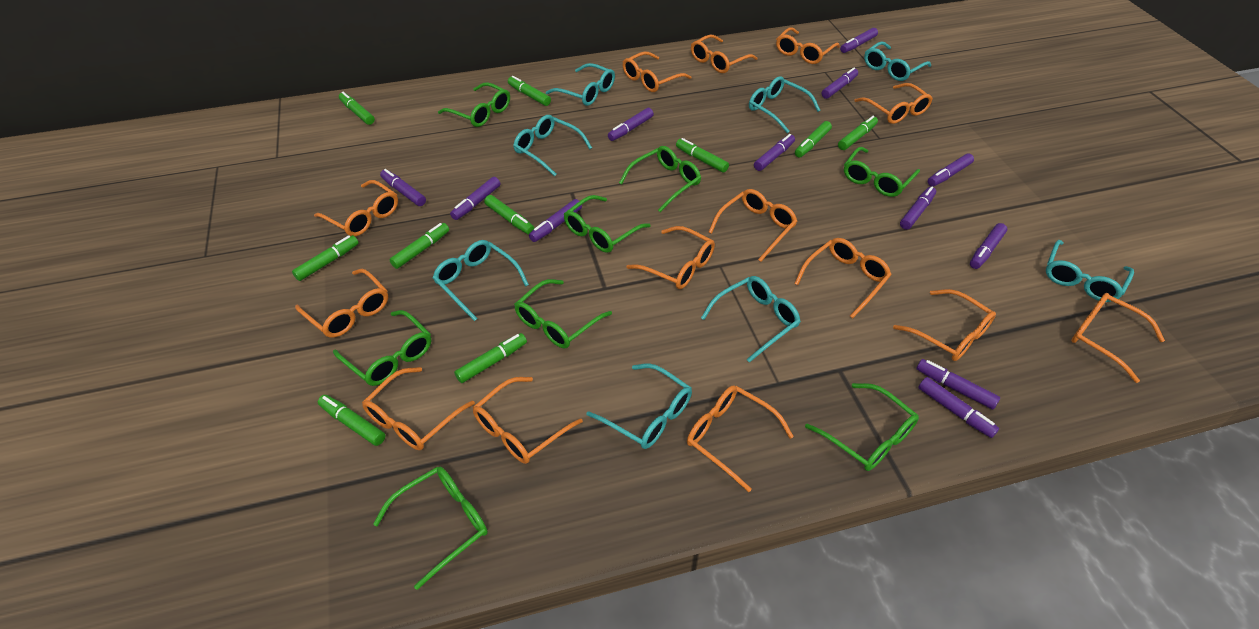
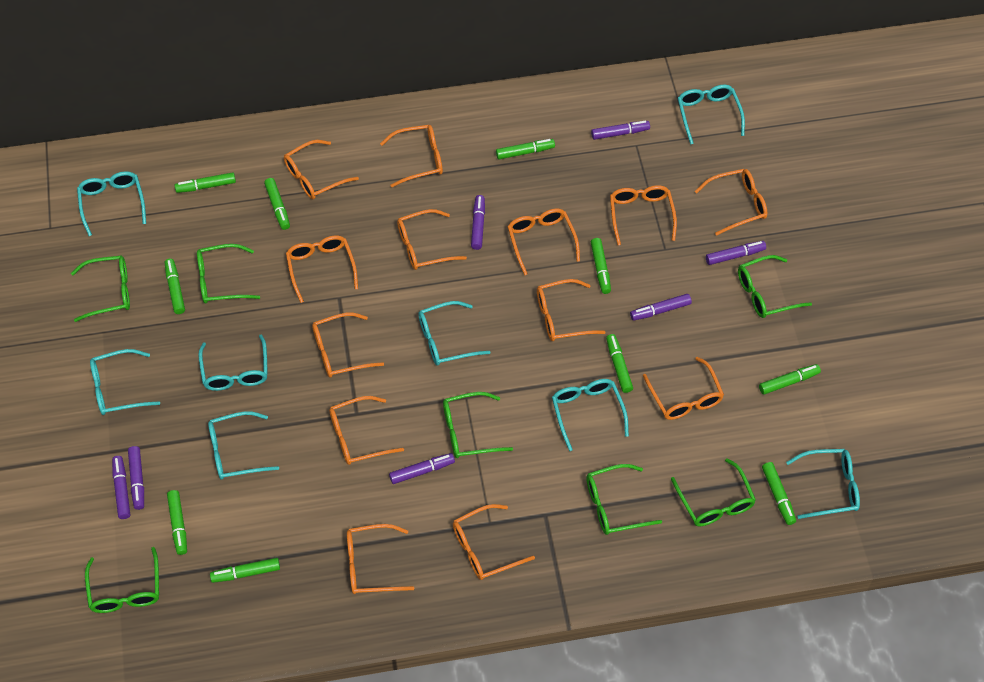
green glasses: 8 -> 7
orange glasses: 14 -> 13
purple marker: 12 -> 7

